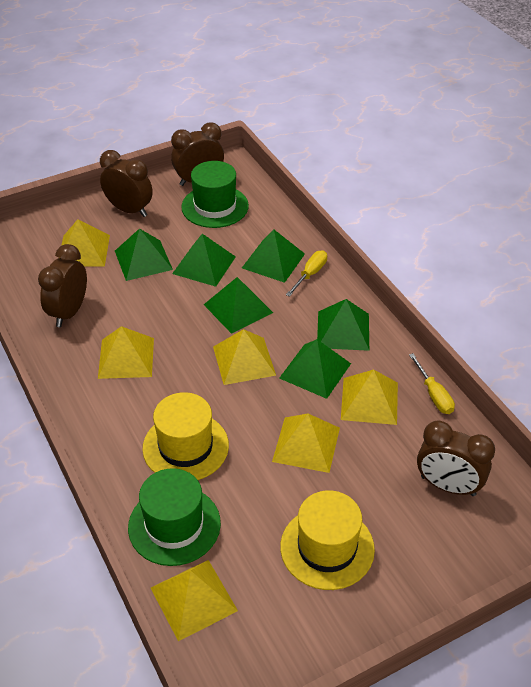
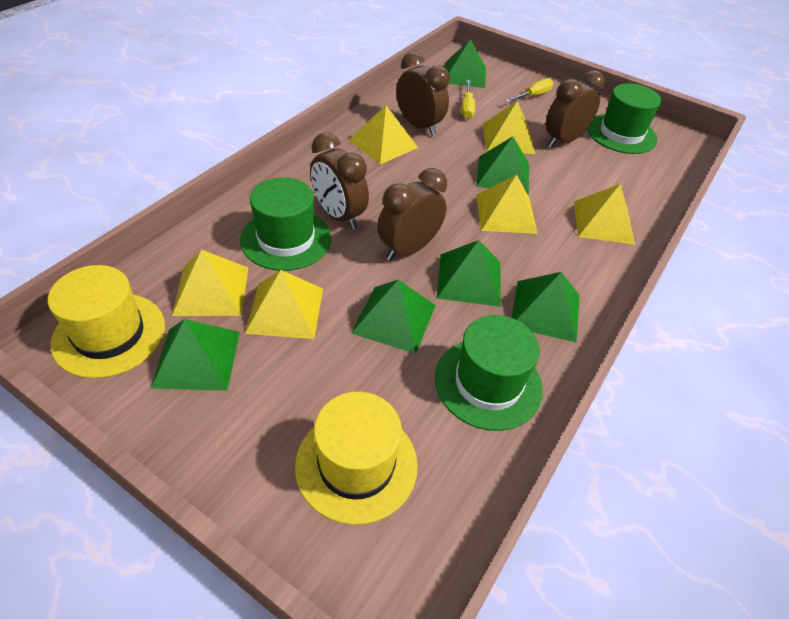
green hat: 2 -> 3

